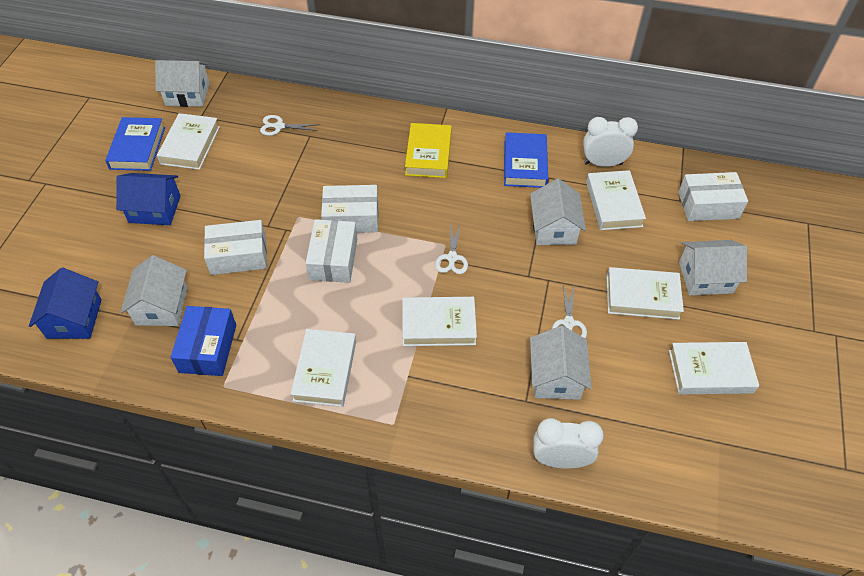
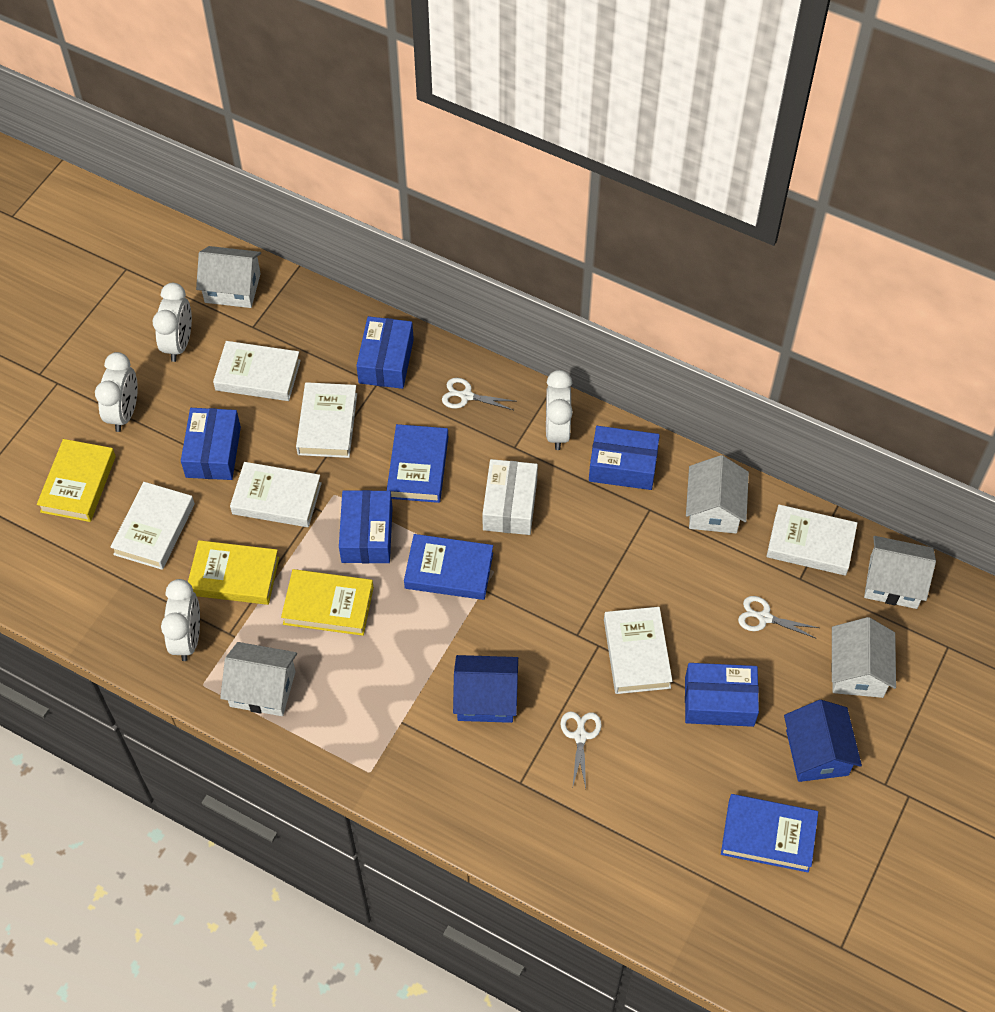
blue book: 2 -> 3
blue box: 1 -> 5
white box: 4 -> 1
white clock: 2 -> 4
yellow book: 1 -> 3

